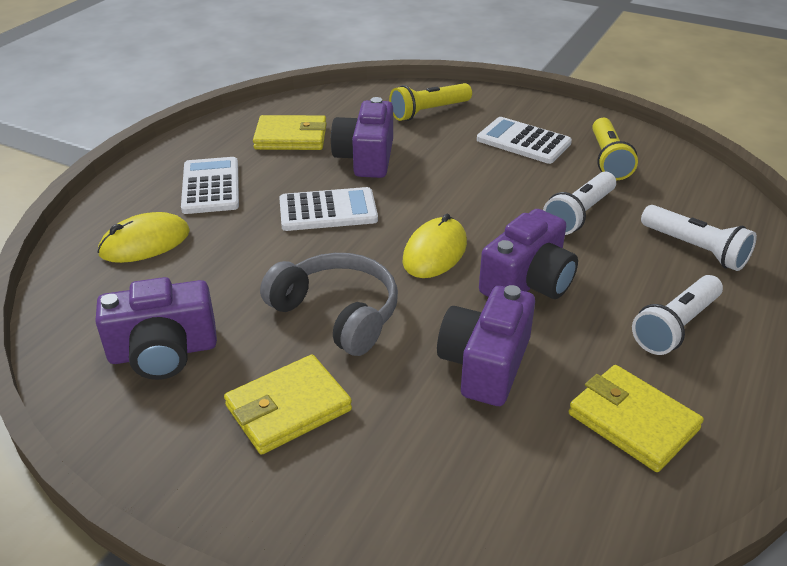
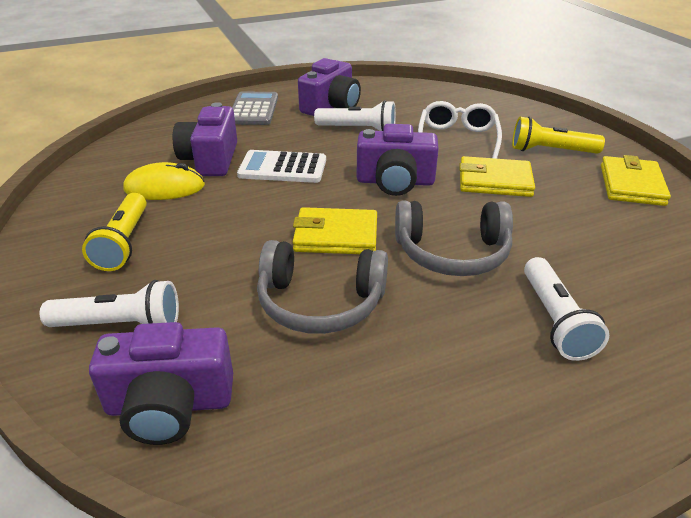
grey calculator: 0 -> 1
grey headphones: 1 -> 2
white calculator: 3 -> 1
white glasses: 0 -> 1
yellow mouse: 2 -> 1

